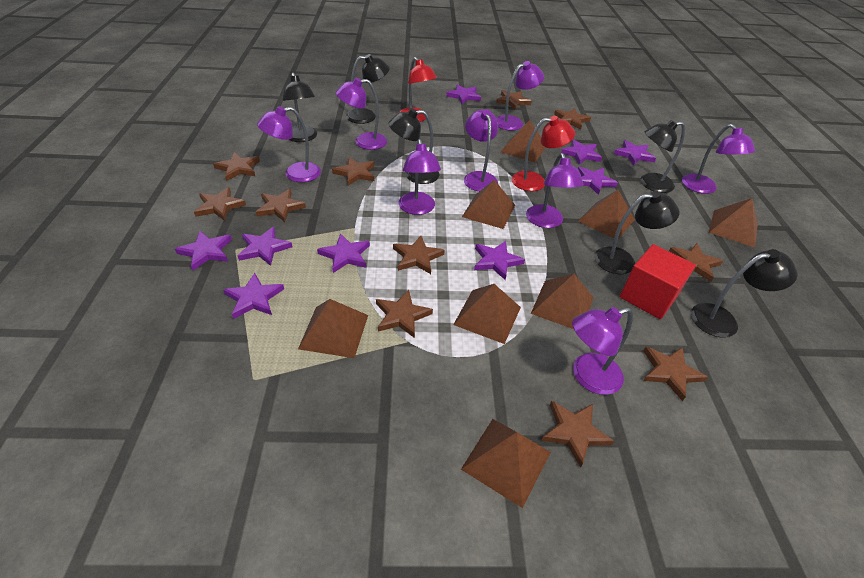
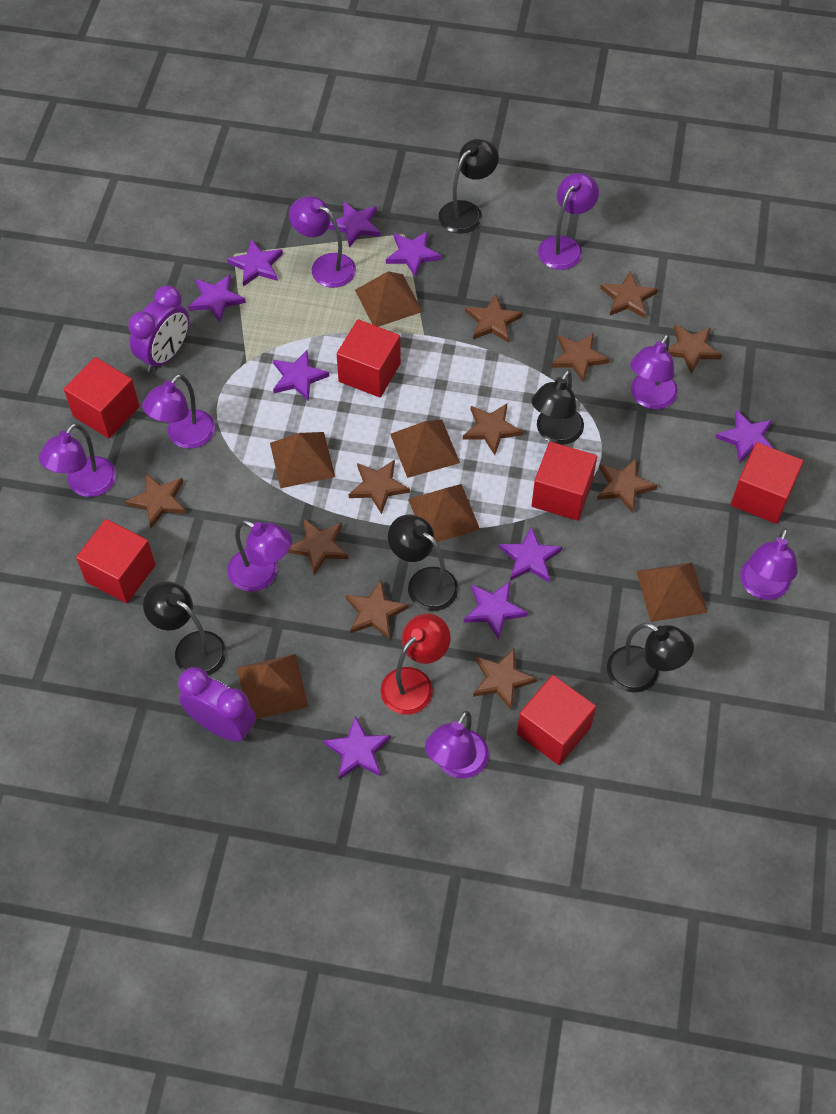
black lamp: 6 -> 5
brown pyramid: 8 -> 6
purple clock: 0 -> 2
red cube: 1 -> 6
red lamp: 2 -> 1

